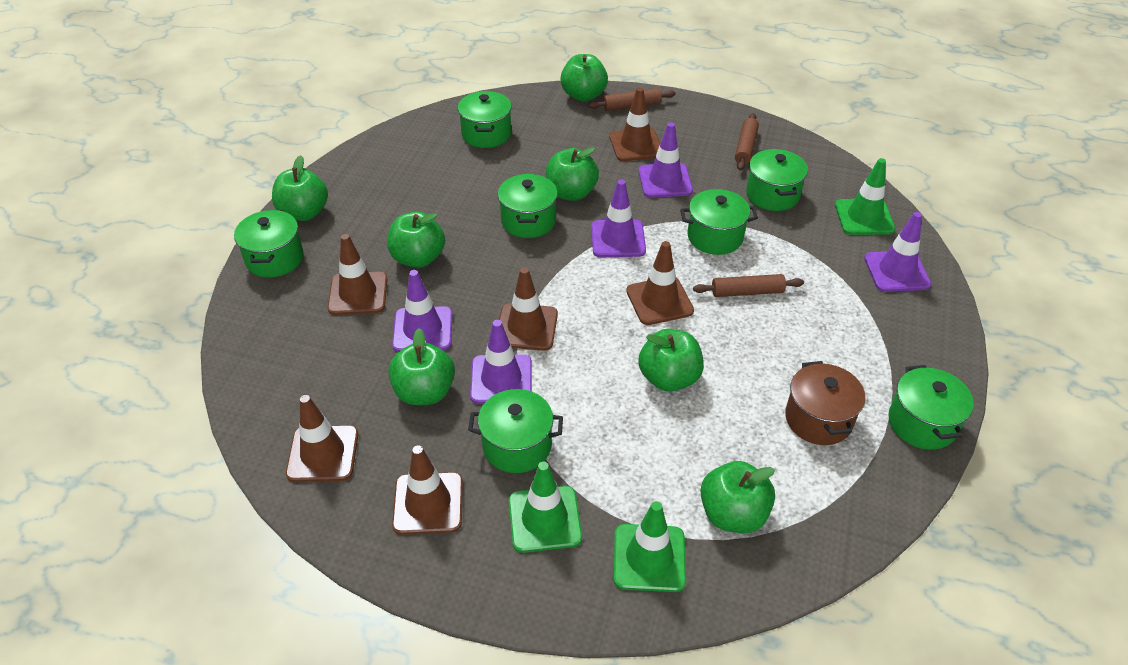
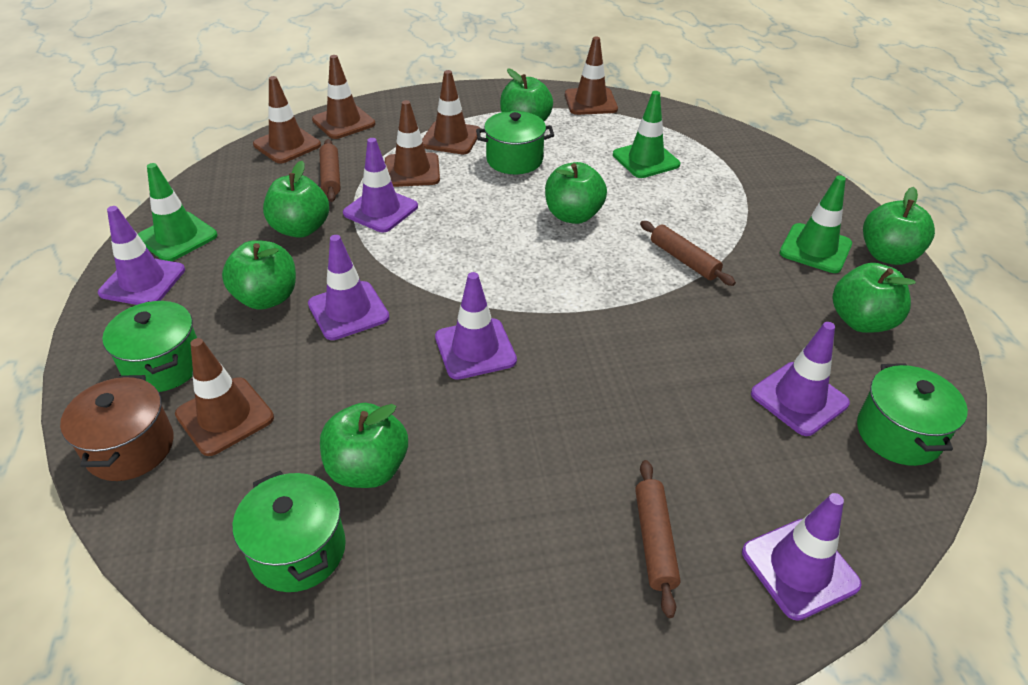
green pot: 7 -> 4
purple traffic cone: 5 -> 6

